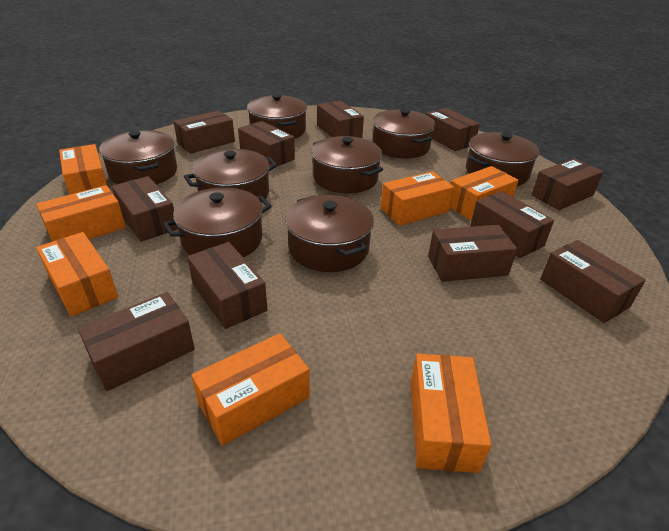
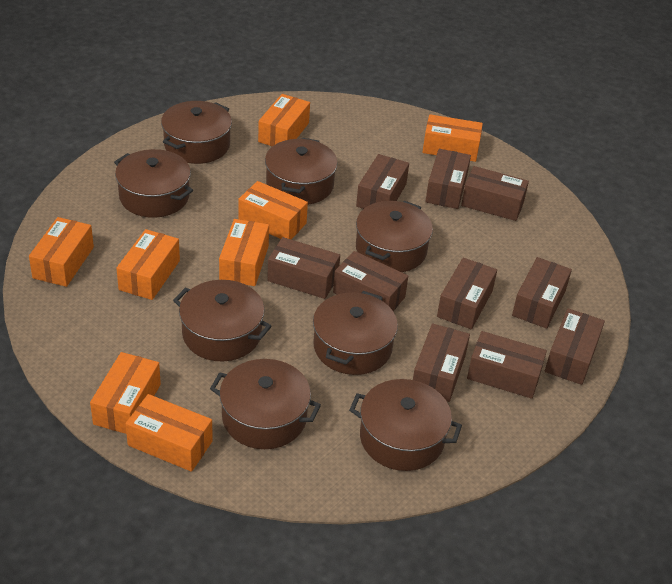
brown box: 11 -> 10
orange box: 7 -> 8

